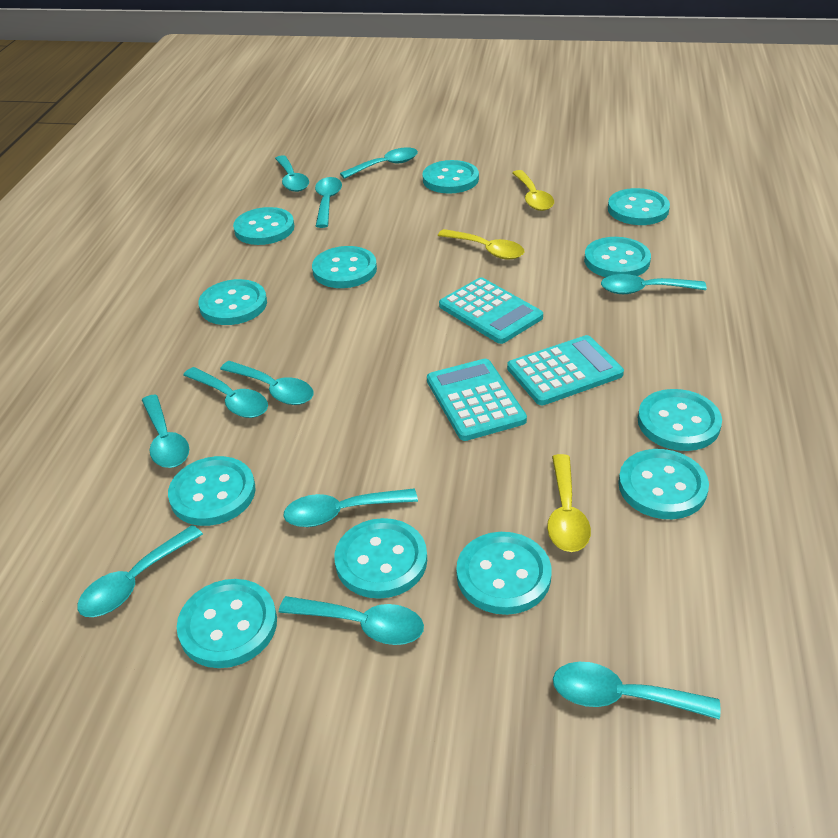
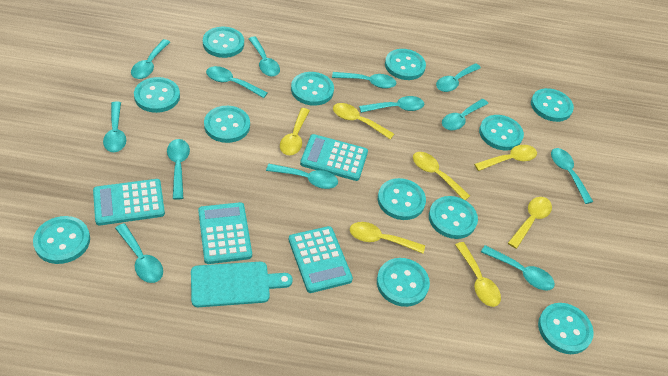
turquoise calculator: 3 -> 4
turquoise cutting board: 0 -> 1
turquoise spoon: 11 -> 13
yellow spoon: 3 -> 7

